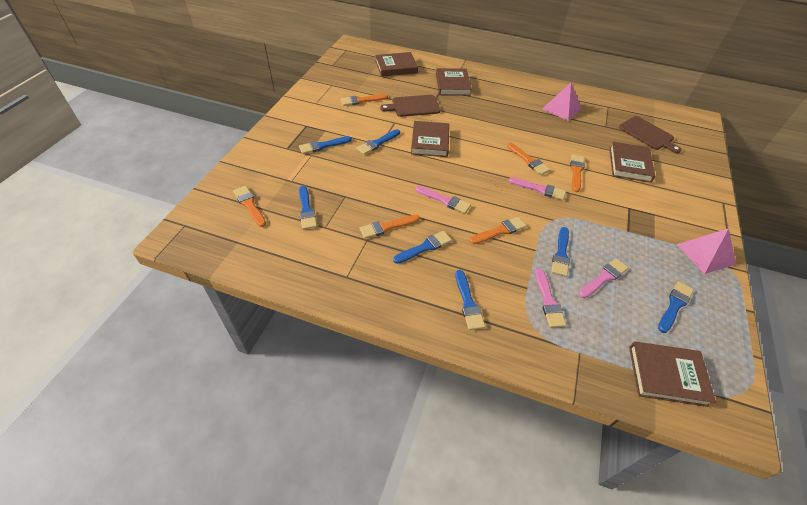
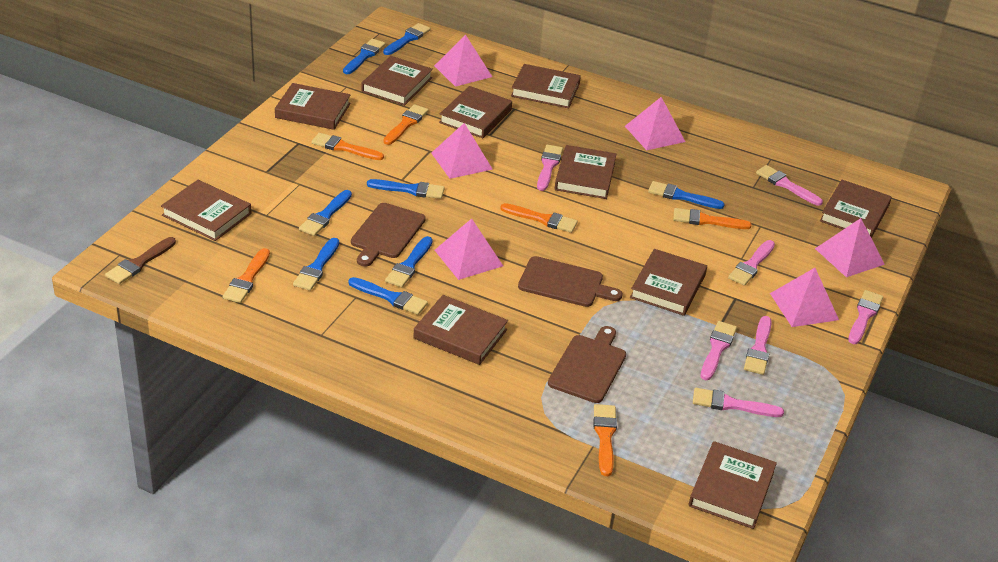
blue brush: 7 -> 8
brown book: 5 -> 10
brown brush: 0 -> 1
brown cutting board: 2 -> 3
pink brush: 4 -> 7
pink pyramid: 2 -> 6

